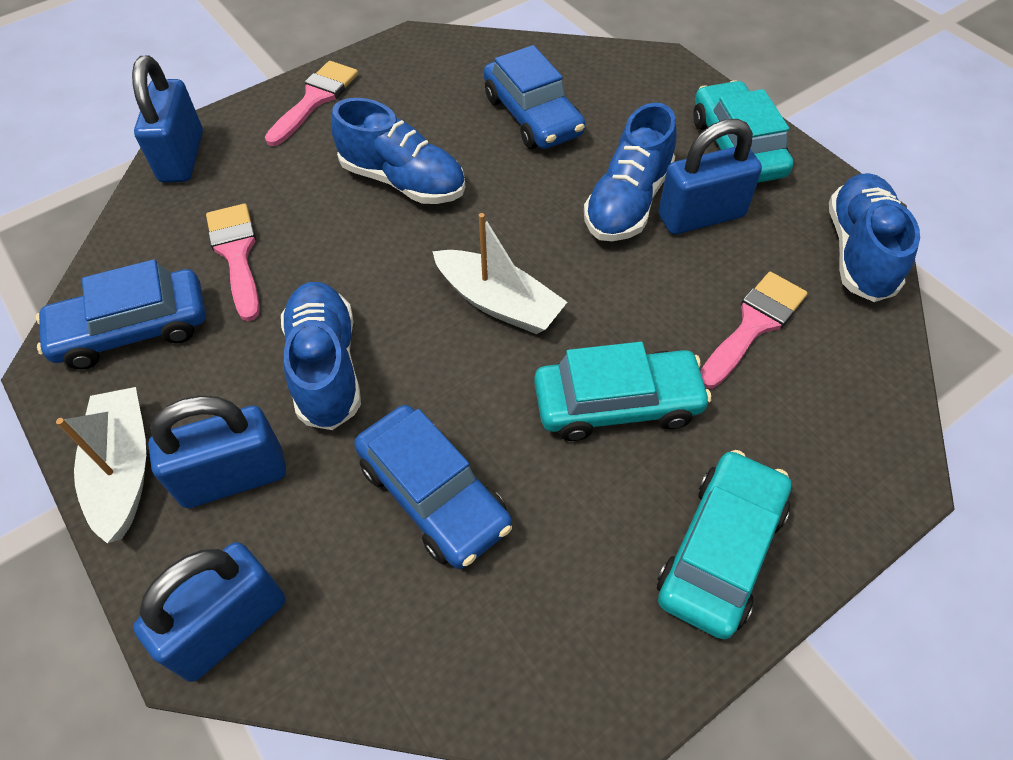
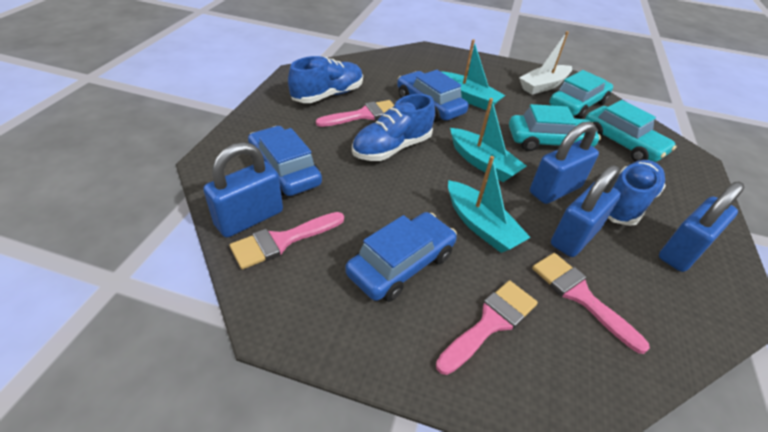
blue shoe: 4 -> 3
pink brush: 3 -> 4
turquoise boat: 0 -> 3
white boat: 2 -> 1

